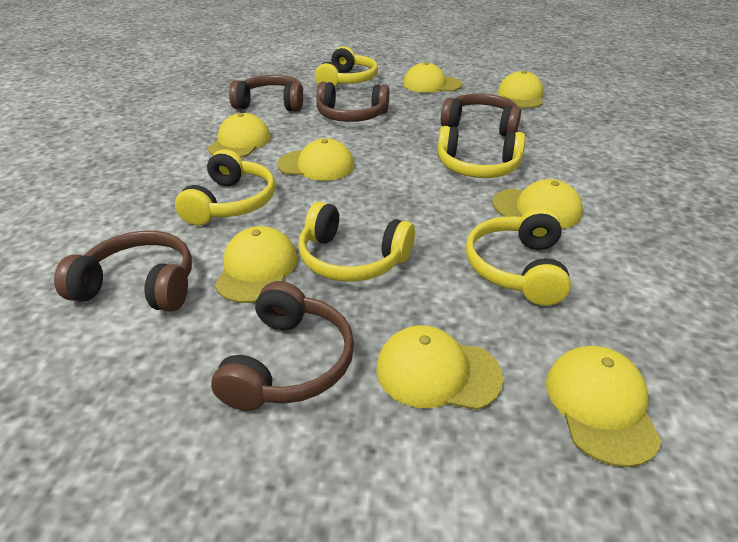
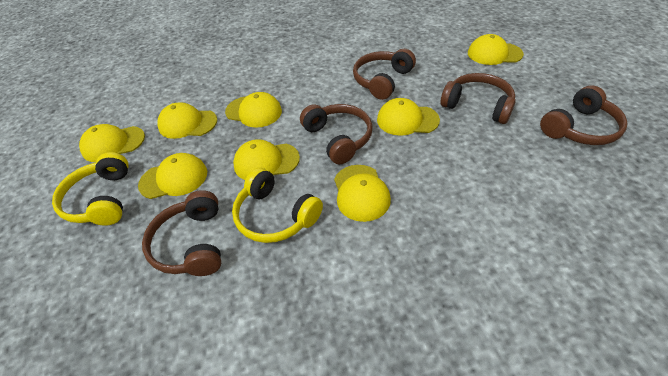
yellow headphones: 5 -> 2

